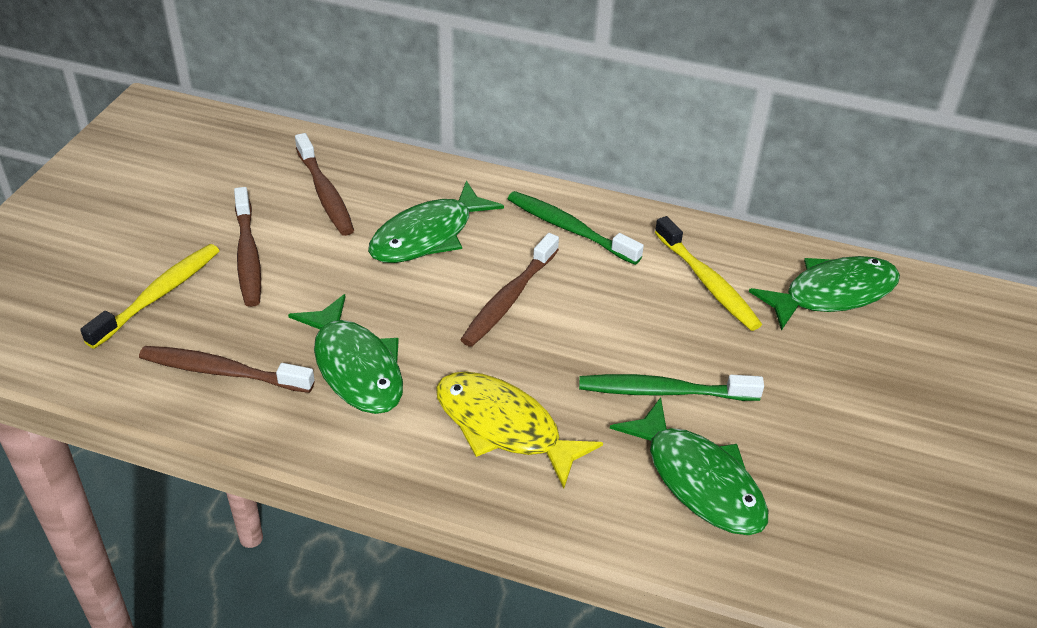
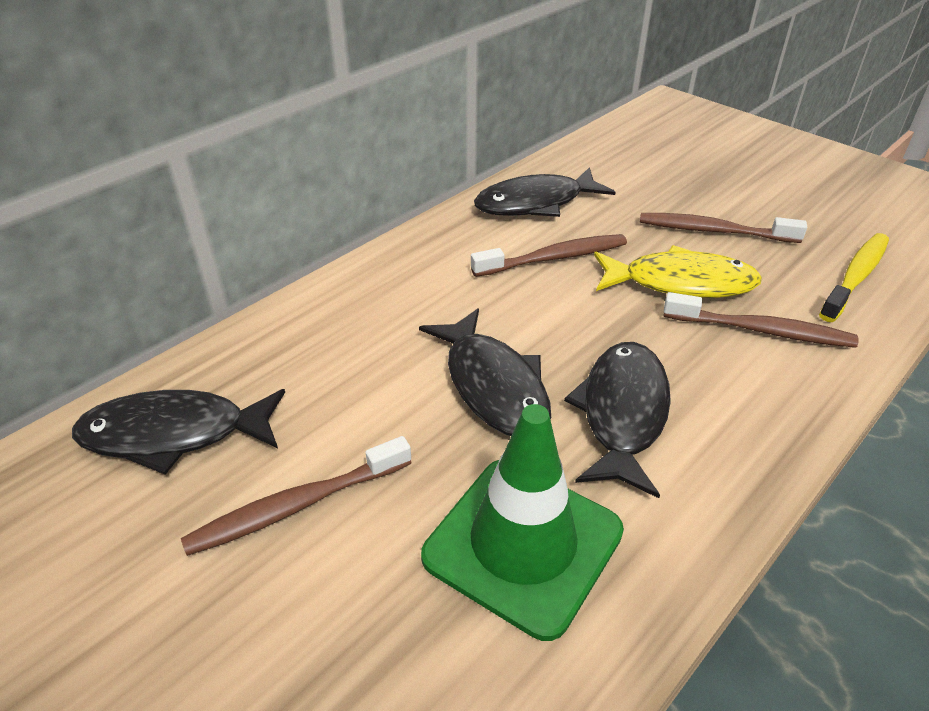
black fish: 0 -> 4
green fish: 4 -> 0
green toothbrush: 2 -> 0
green traffic cone: 0 -> 1
yellow toothbrush: 2 -> 1

